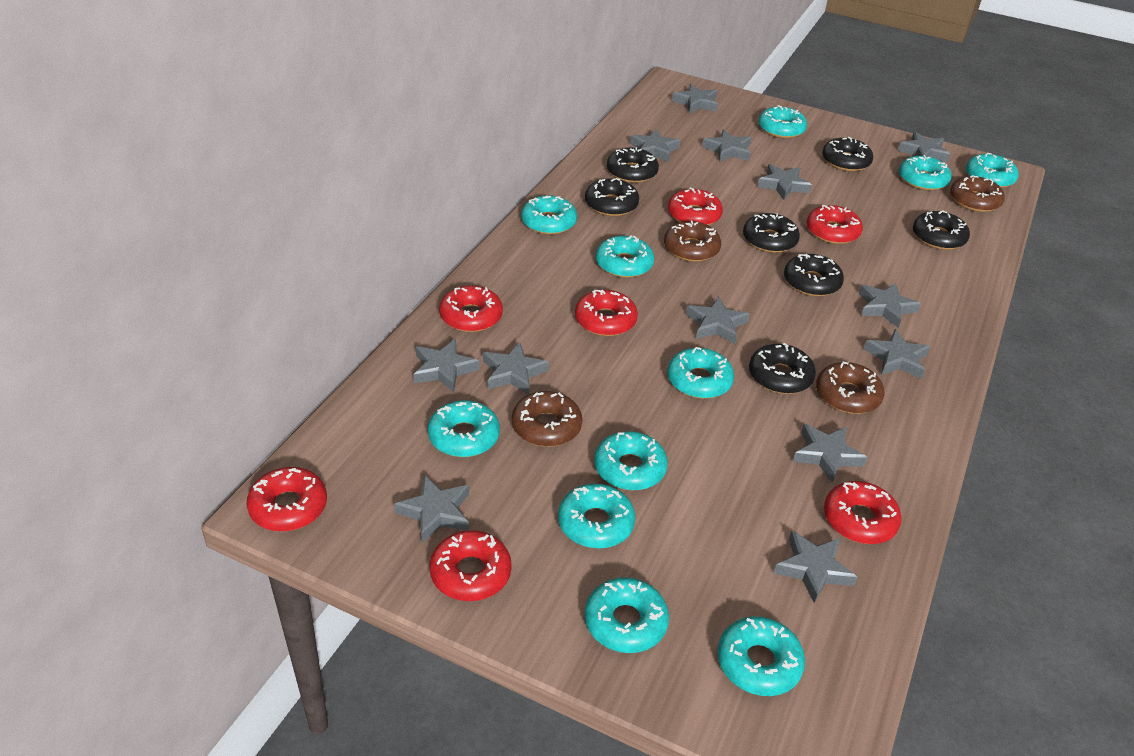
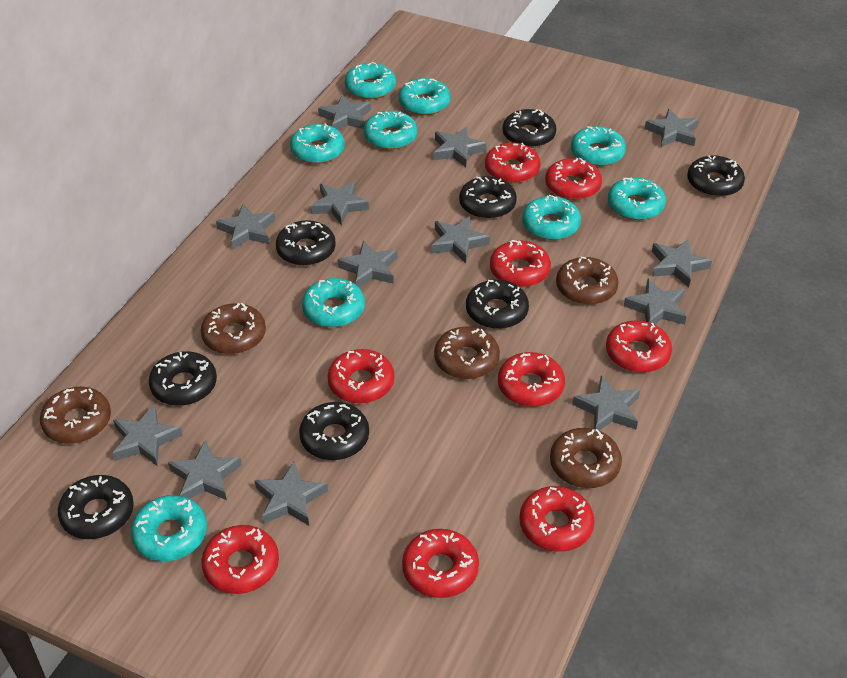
black donut: 7 -> 8
brown donut: 4 -> 5
red donut: 7 -> 9
turquoise donut: 11 -> 9

